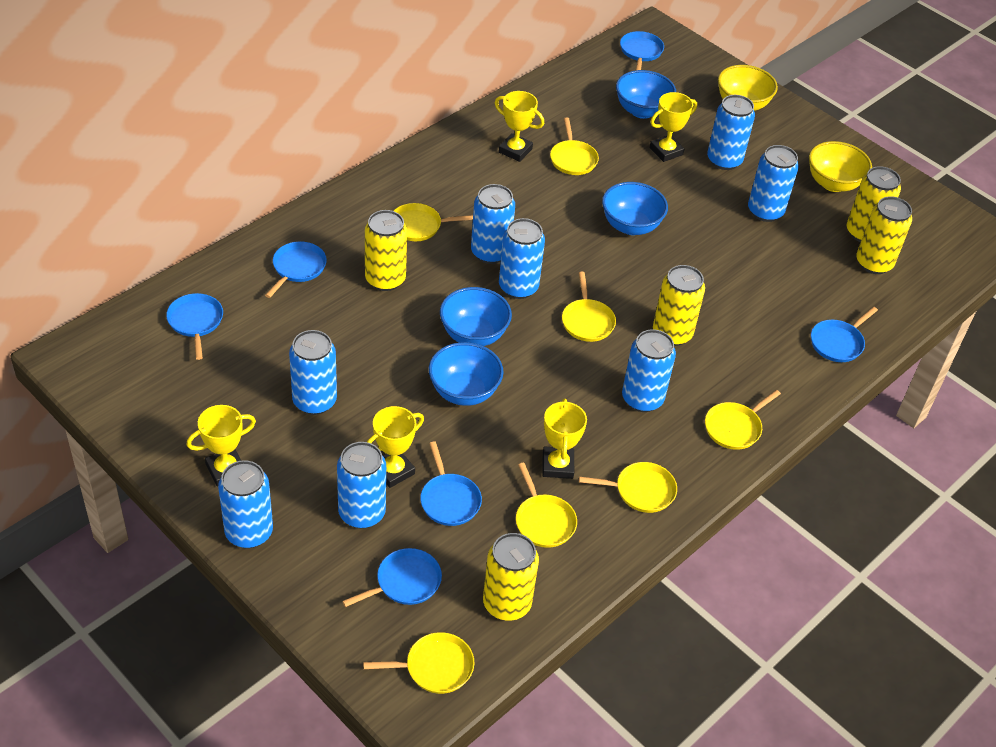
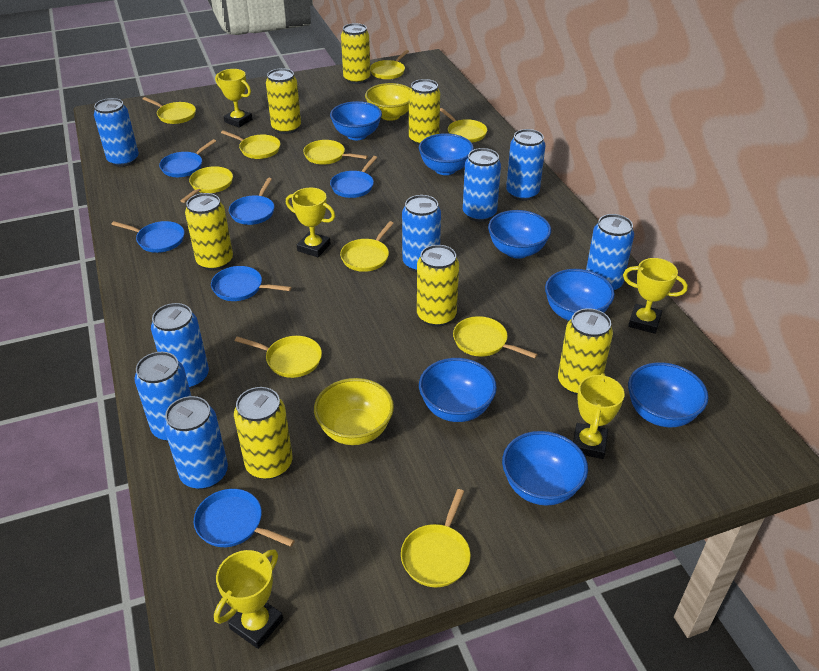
blue bowl: 4 -> 7
yellow can: 5 -> 7
yellow pan: 7 -> 10

